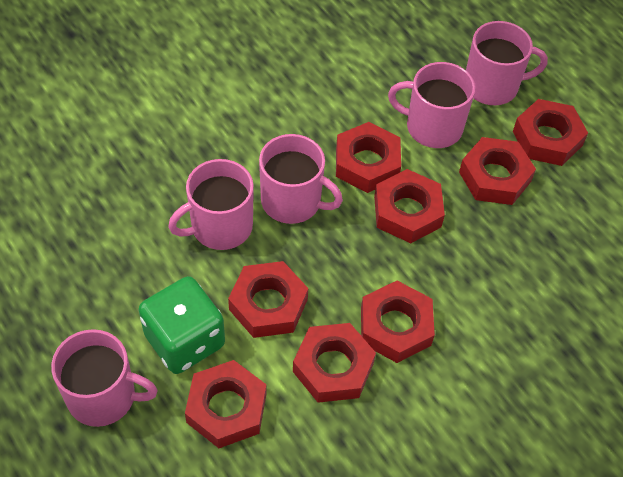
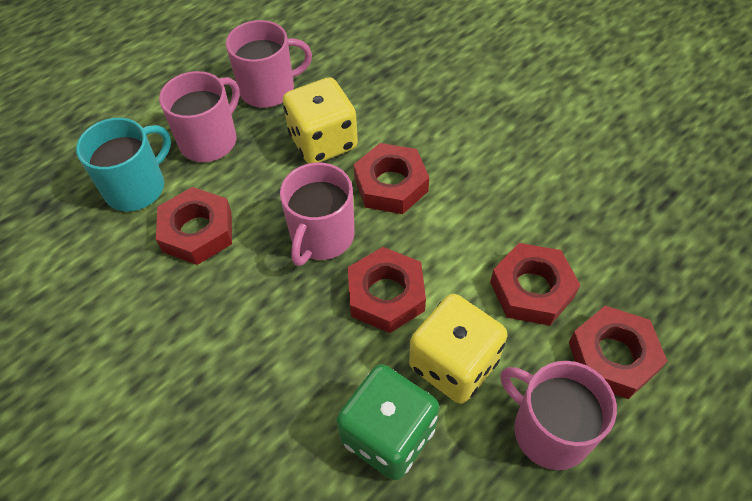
pink mug: 5 -> 4
red nut: 8 -> 5
turquoise mug: 0 -> 1
yellow dice: 0 -> 2

